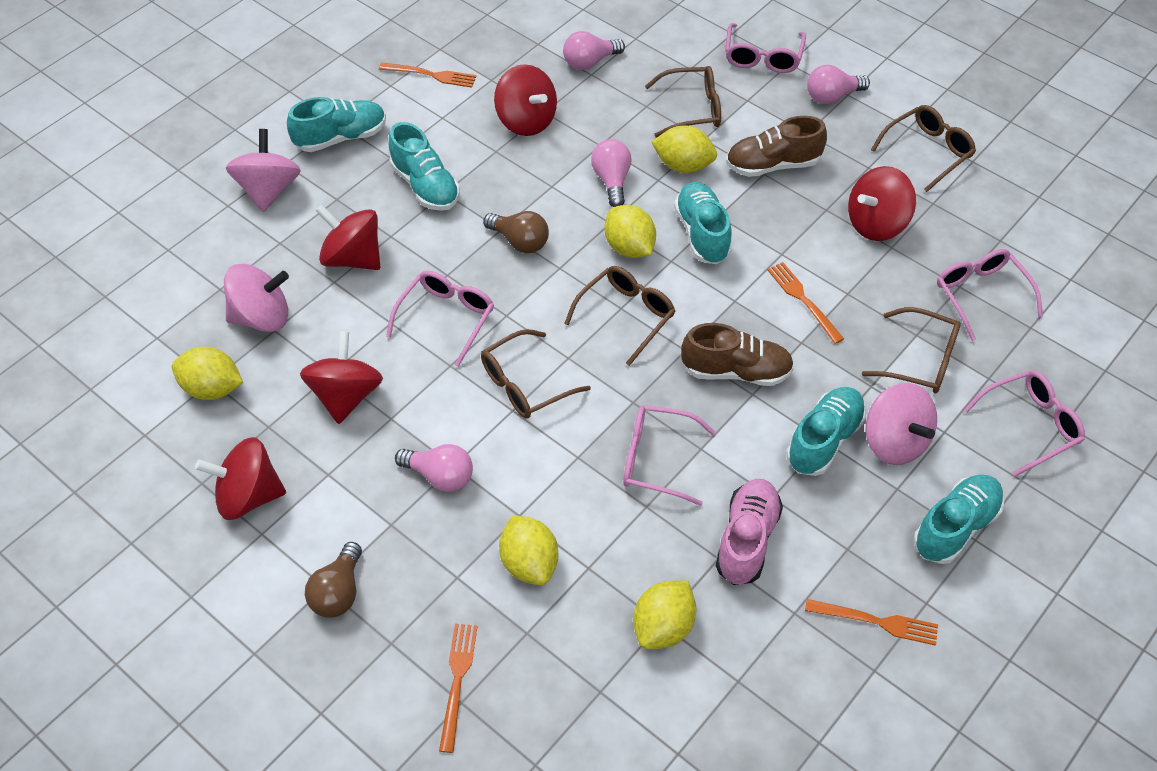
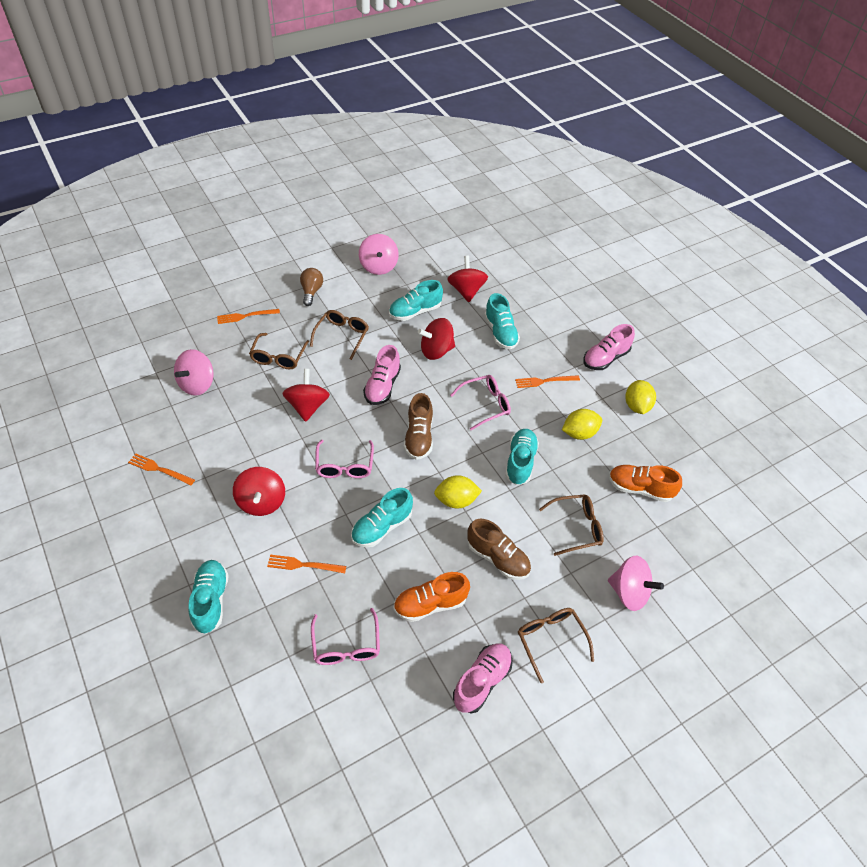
brown glasses: 5 -> 4
brown light bulb: 2 -> 1
orange shoe: 0 -> 2
pink glasses: 5 -> 3
pink light bulb: 4 -> 0
pink shoe: 1 -> 3
red spinning top: 5 -> 4
yellow lemon: 5 -> 3

